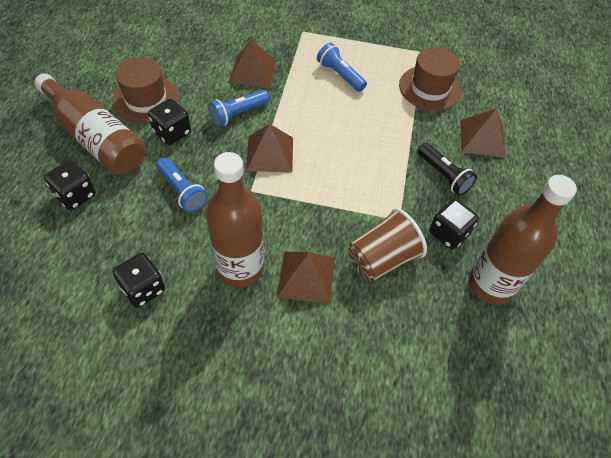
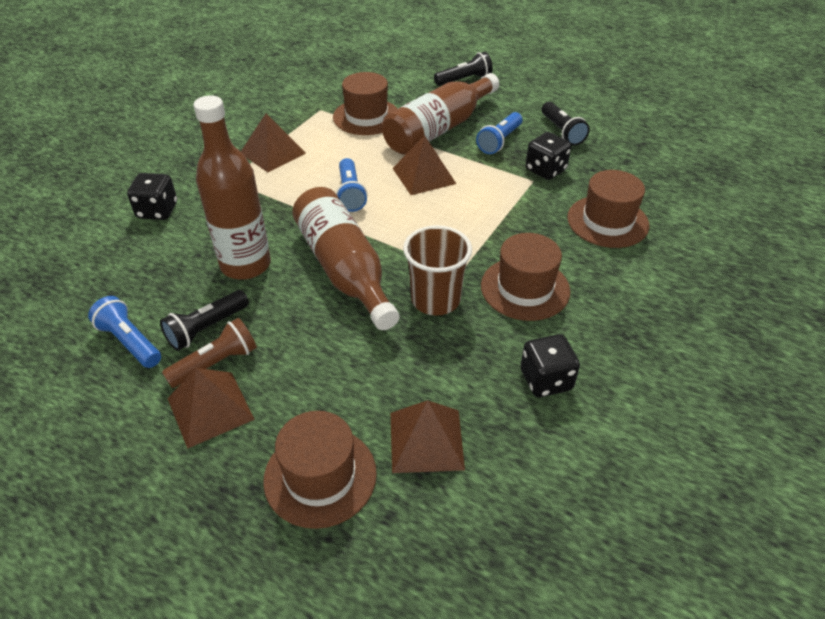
black dice: 4 -> 3
black flashlight: 1 -> 3
brown flashlight: 0 -> 1
brown hat: 2 -> 4

